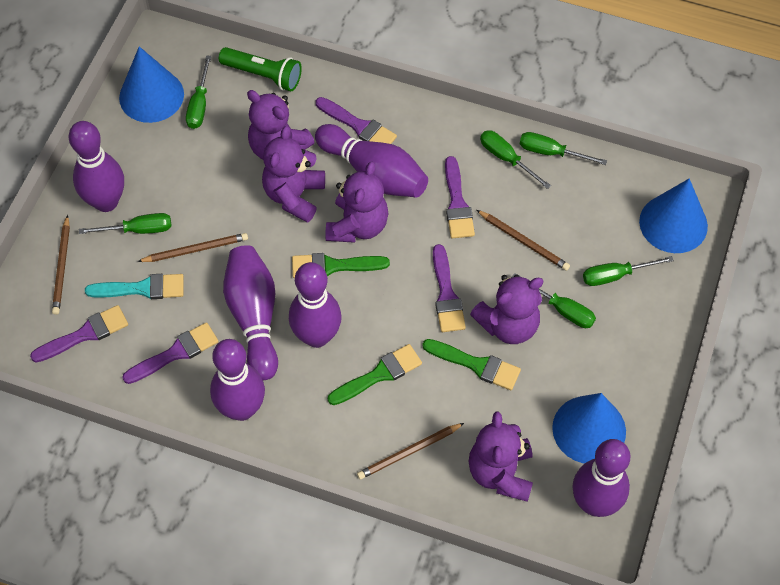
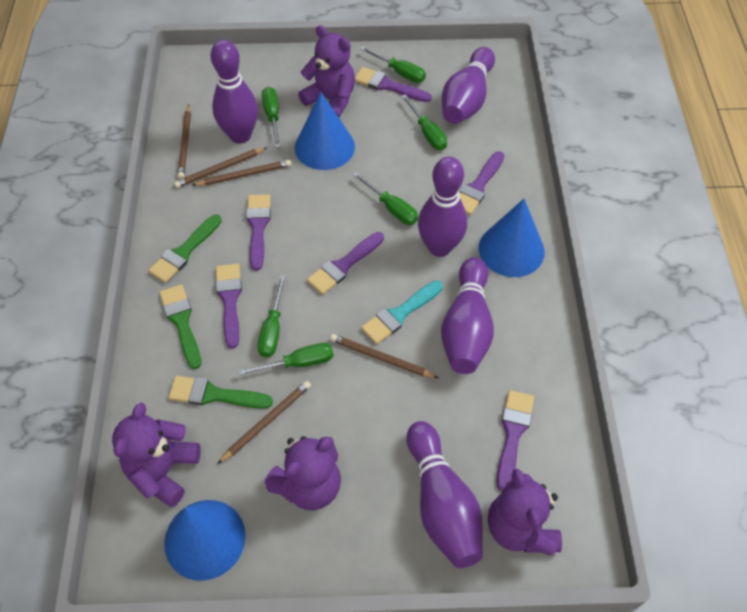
brown pencil: 4 -> 5
green flashlight: 1 -> 0
purple bowling pin: 6 -> 5
purple brush: 5 -> 6
purple teddy bear: 5 -> 4

